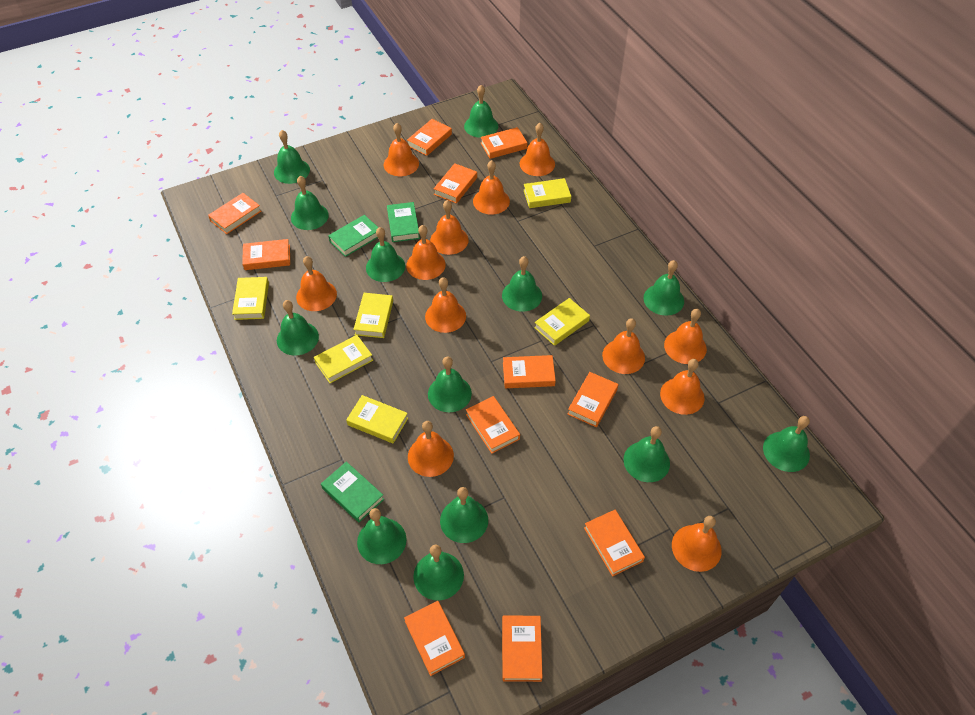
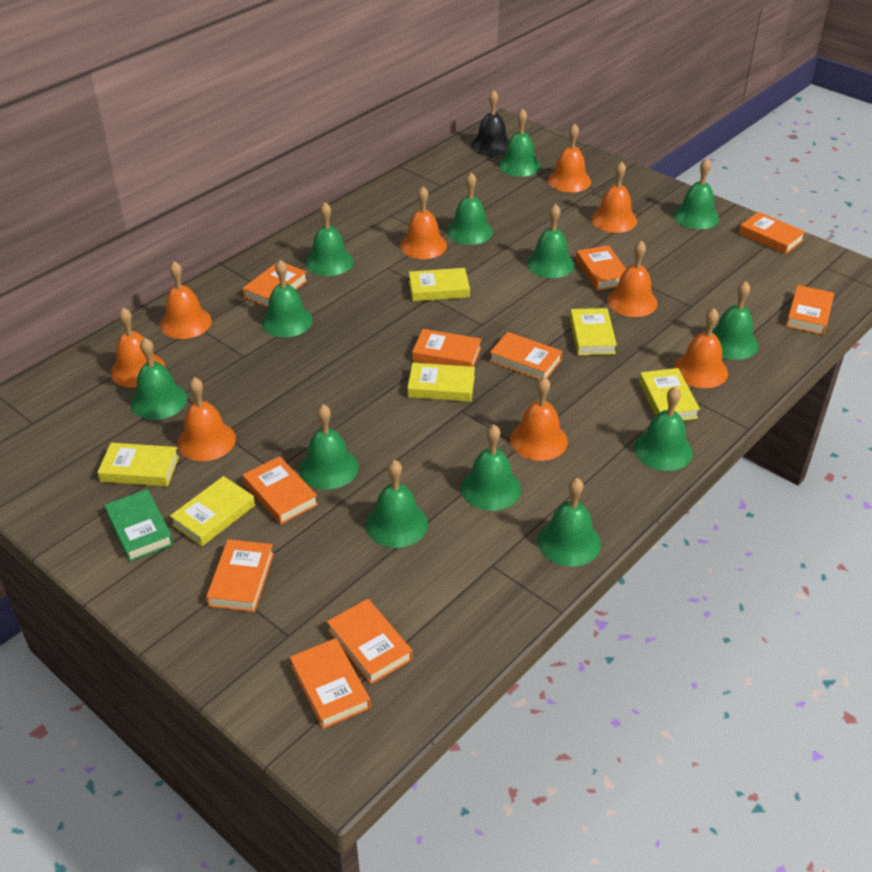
black bell: 0 -> 1
green book: 3 -> 1
orange bell: 12 -> 9
orange book: 11 -> 10

